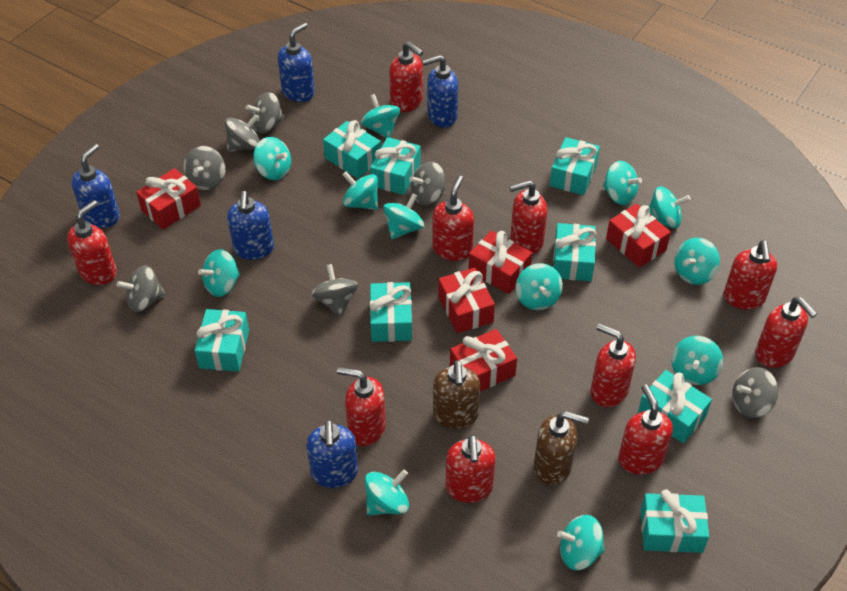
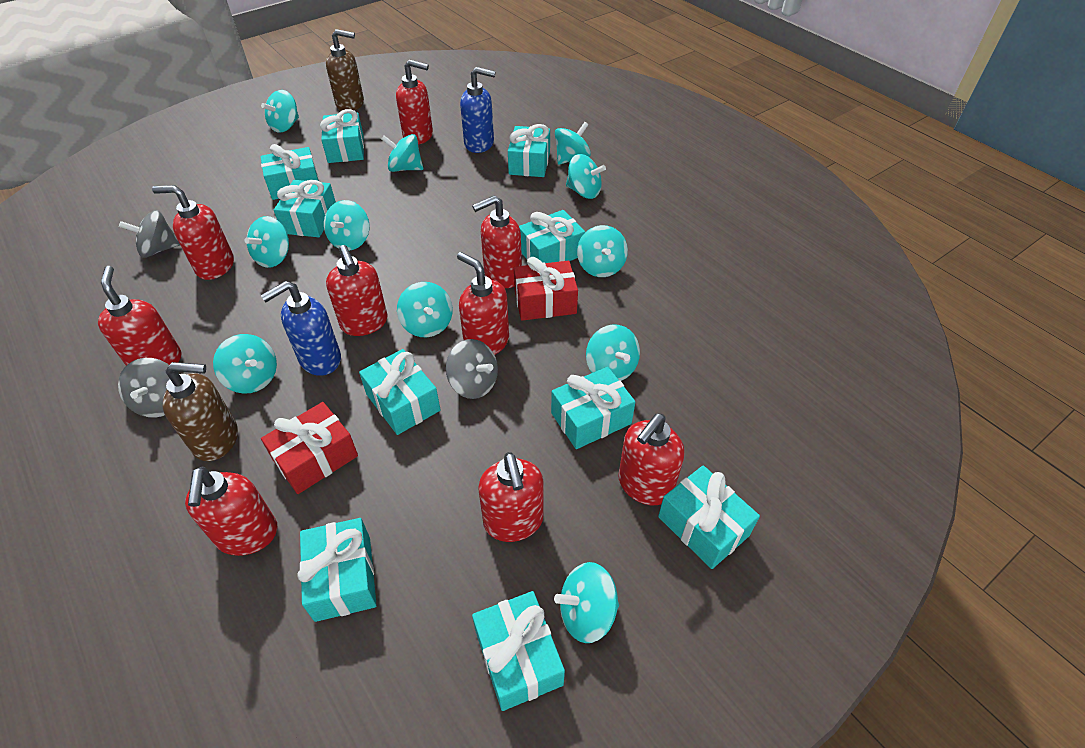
blue soap dispenser: 5 -> 2
grey spinning top: 7 -> 3
red gift: 5 -> 2
red soap dispenser: 10 -> 9
turquoise gift: 8 -> 10
turquoise spinning top: 12 -> 11

